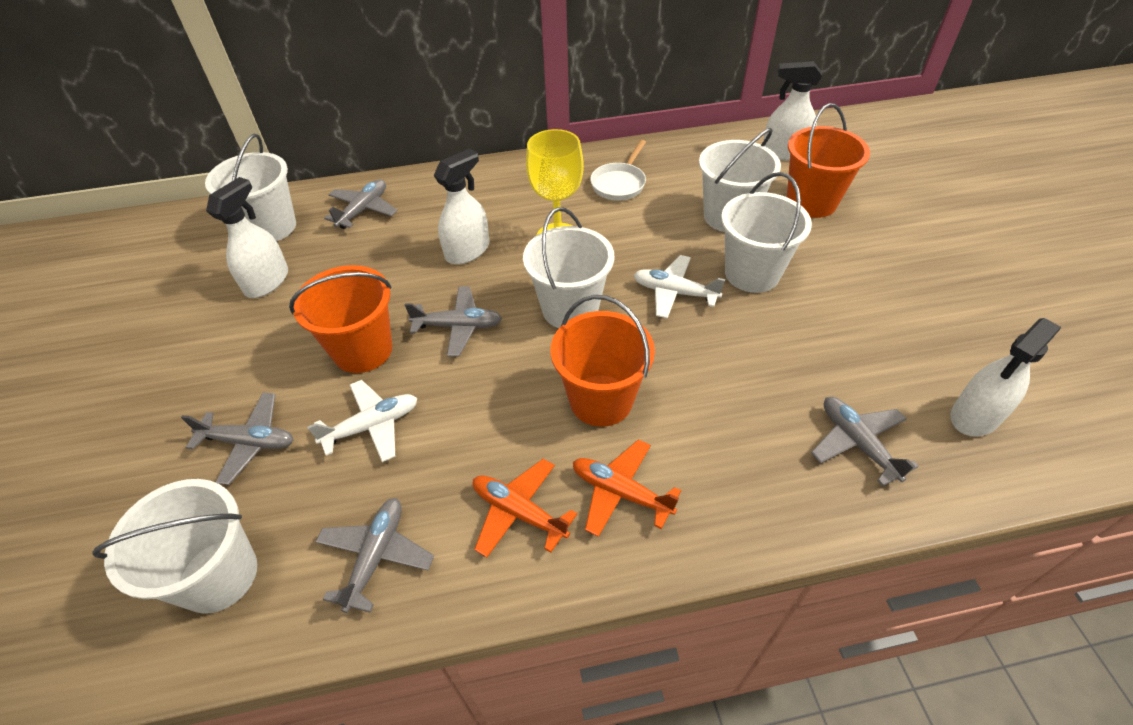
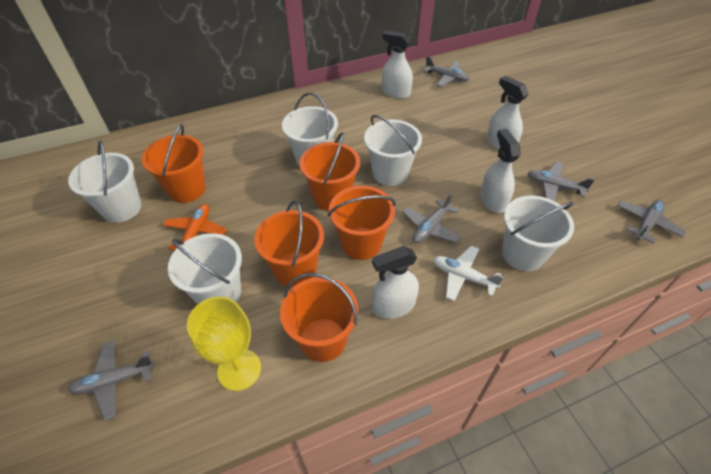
orange bucket: 3 -> 5
orange plane: 2 -> 1
white pan: 1 -> 0
white plane: 2 -> 1

